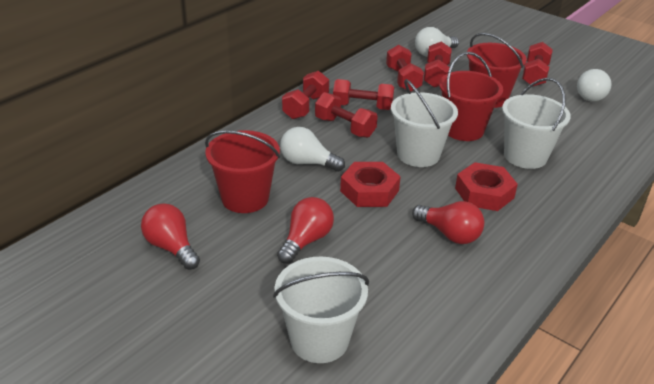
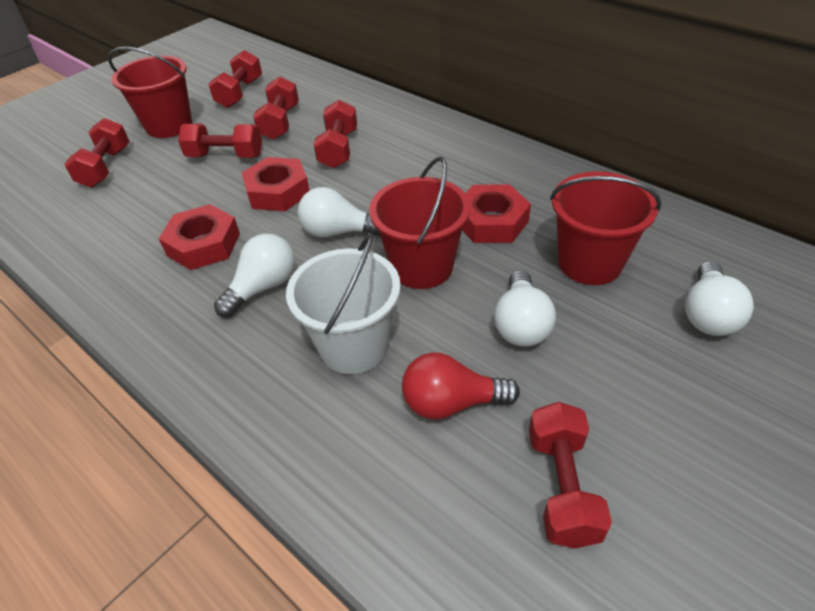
red light bulb: 3 -> 1
red nut: 2 -> 3
white bucket: 3 -> 1
white light bulb: 3 -> 4

